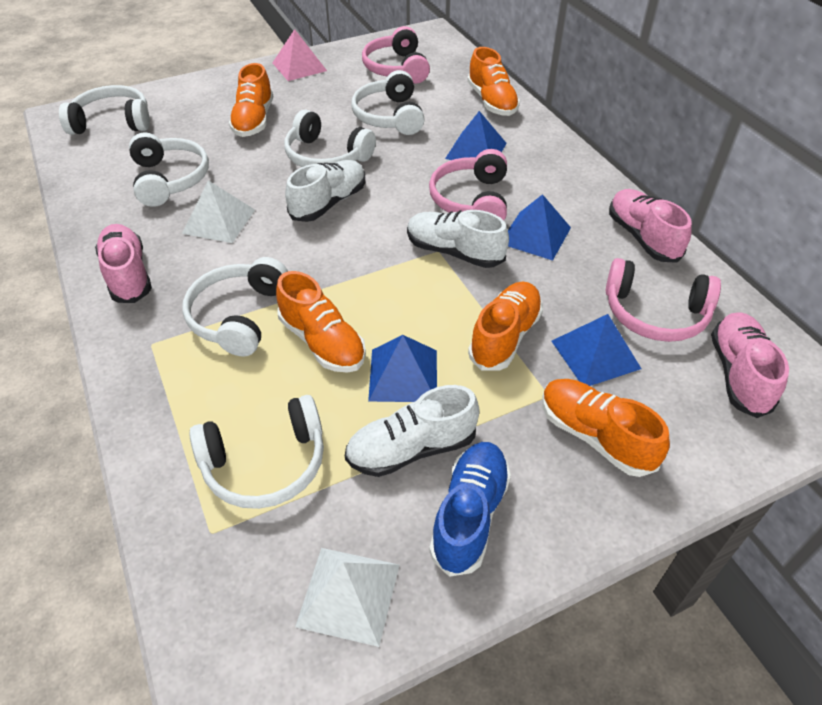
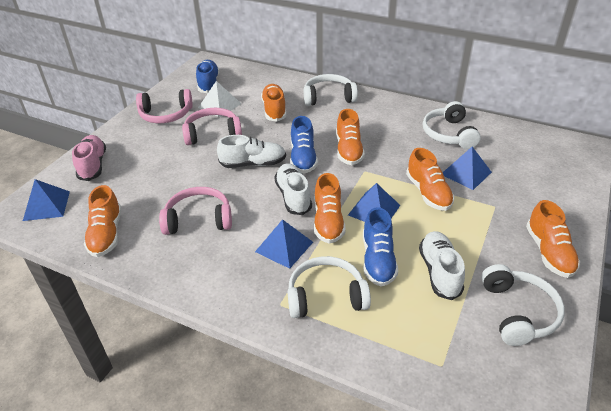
blue shoe: 1 -> 3
orange shoe: 5 -> 6
pink pyramid: 1 -> 0
pink shoe: 3 -> 1
white headphones: 6 -> 4
white pyramid: 2 -> 1

